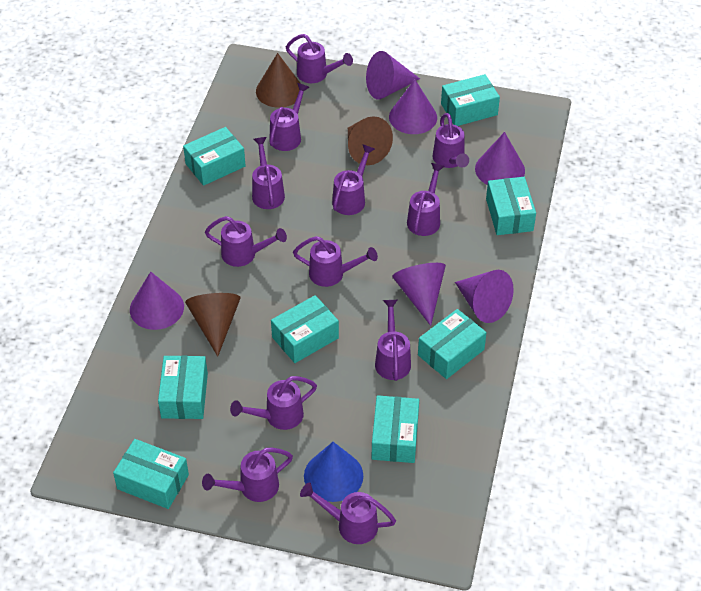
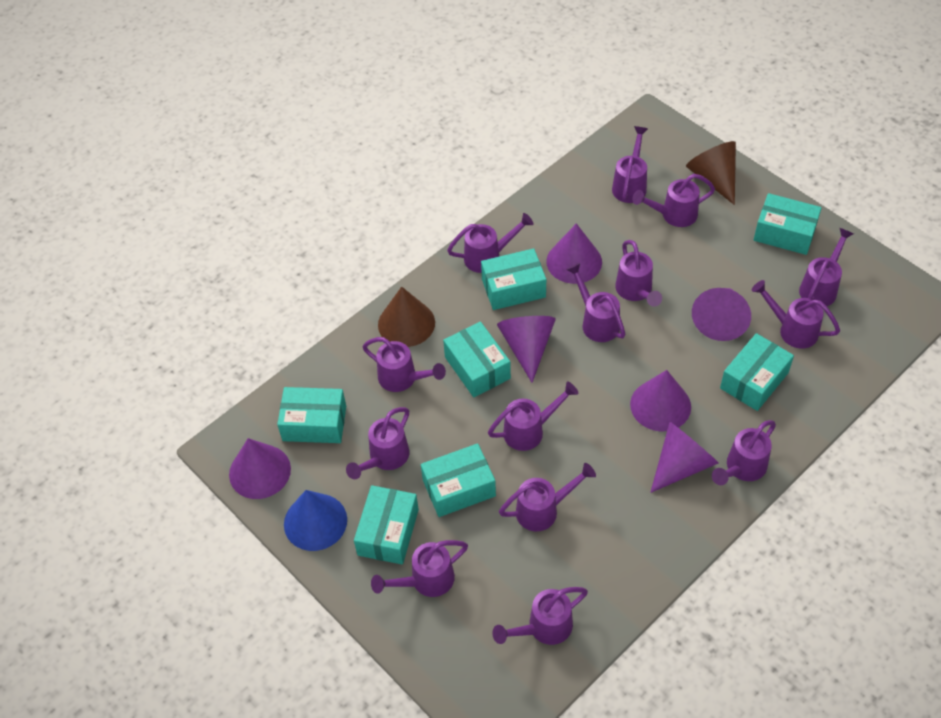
brown cone: 3 -> 2
purple watering can: 12 -> 14
turquoise box: 8 -> 7

